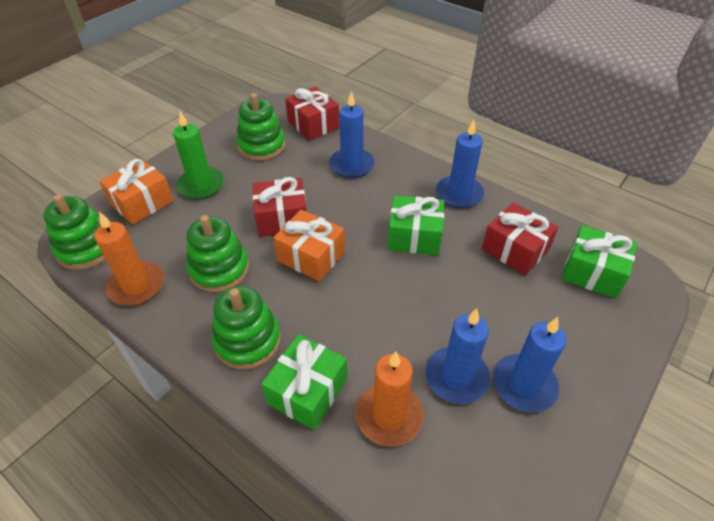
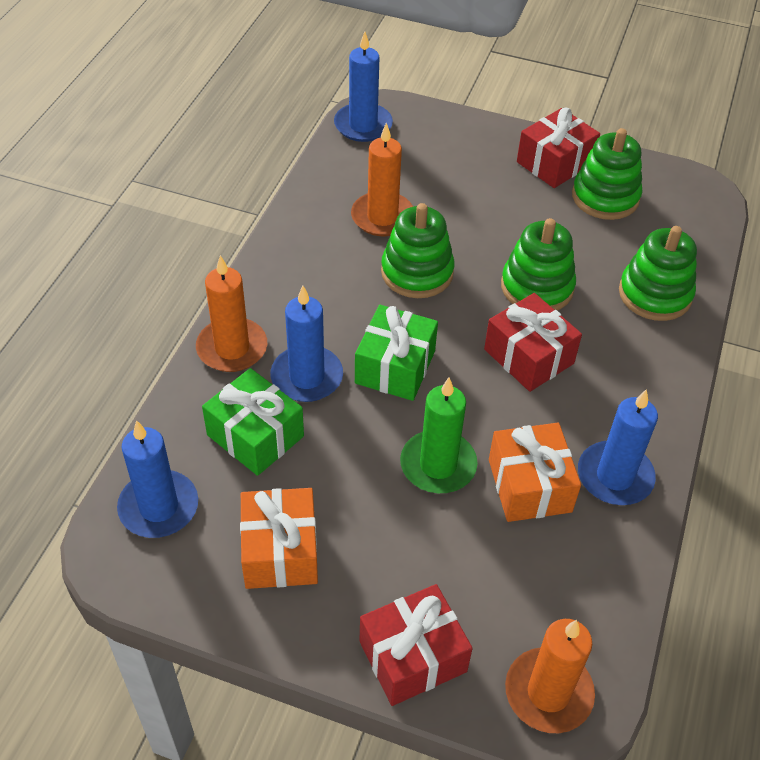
green gift: 3 -> 2
orange candle: 2 -> 3

